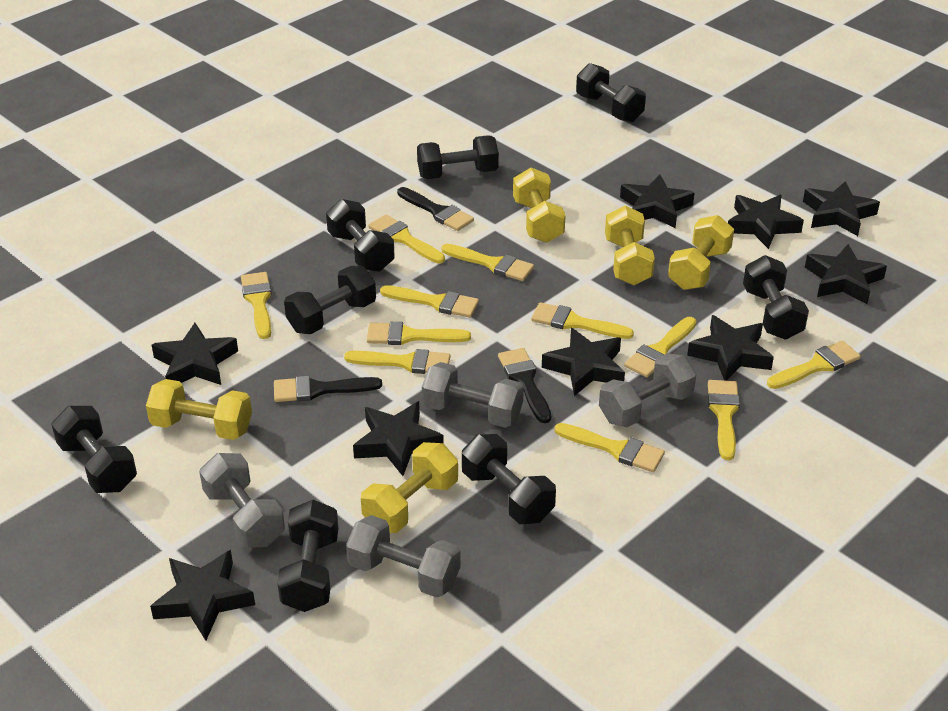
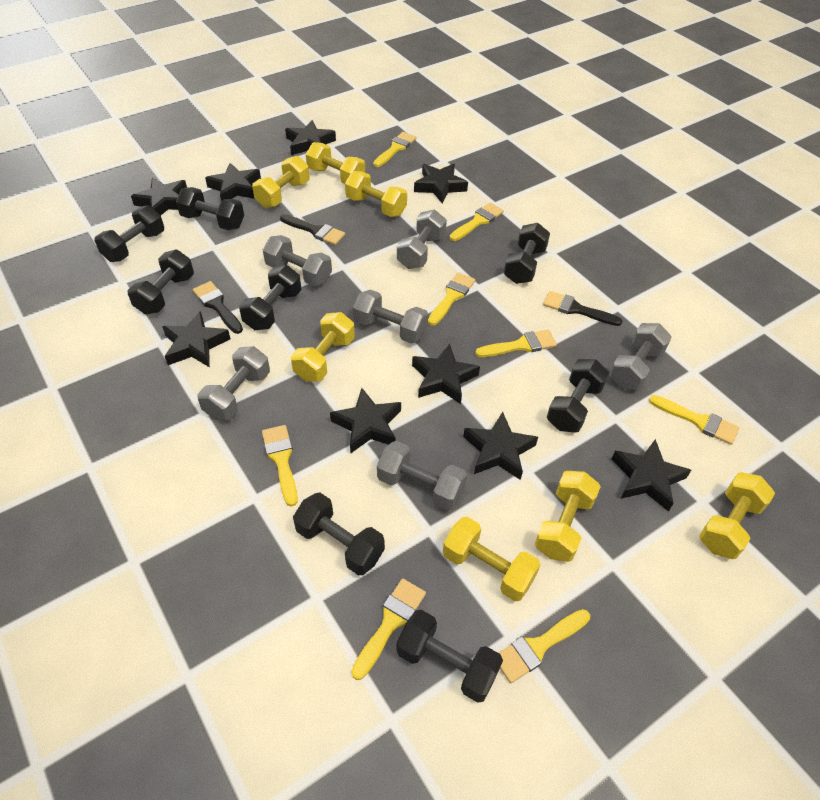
grey dumbbell: 4 -> 6
yellow brush: 11 -> 8
yellow dumbbell: 5 -> 7

